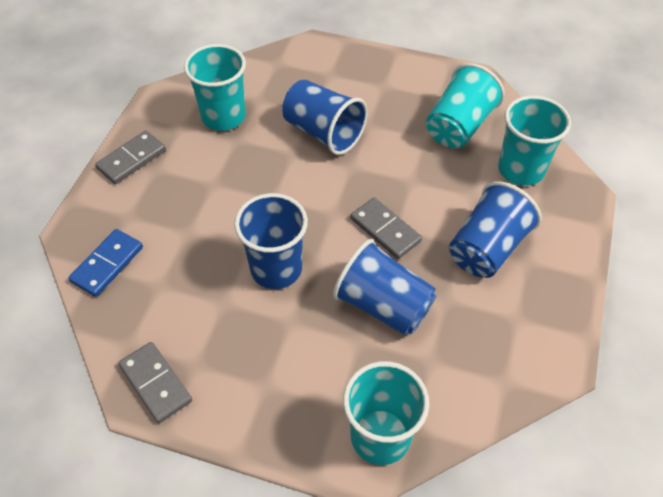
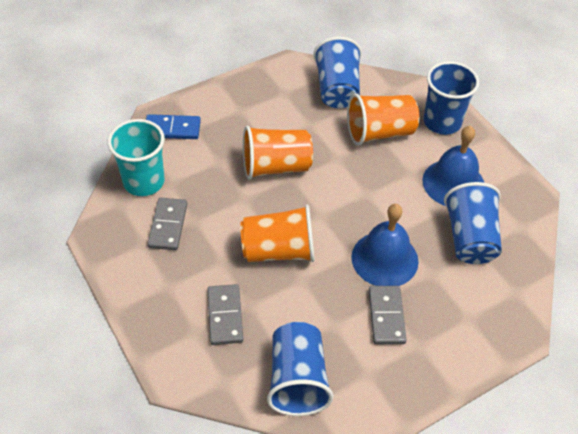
blue bell: 0 -> 2
orange cup: 0 -> 3
turquoise cup: 4 -> 1

